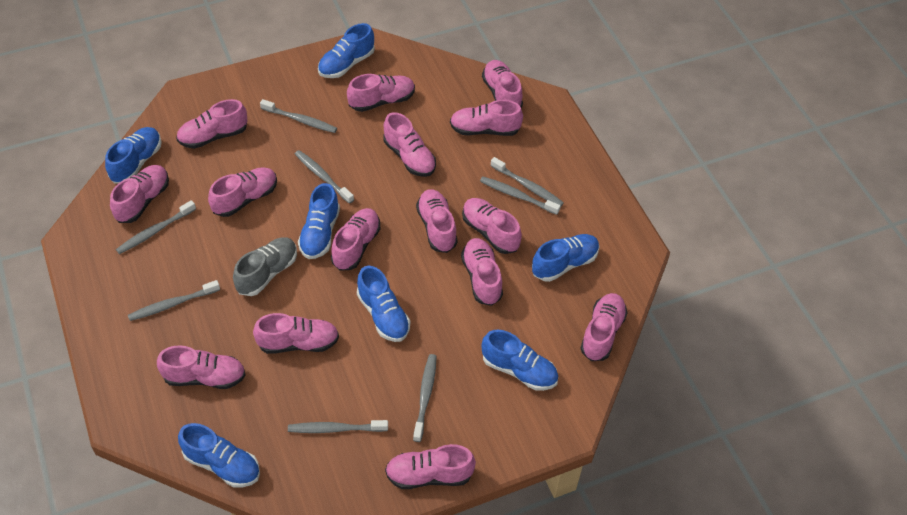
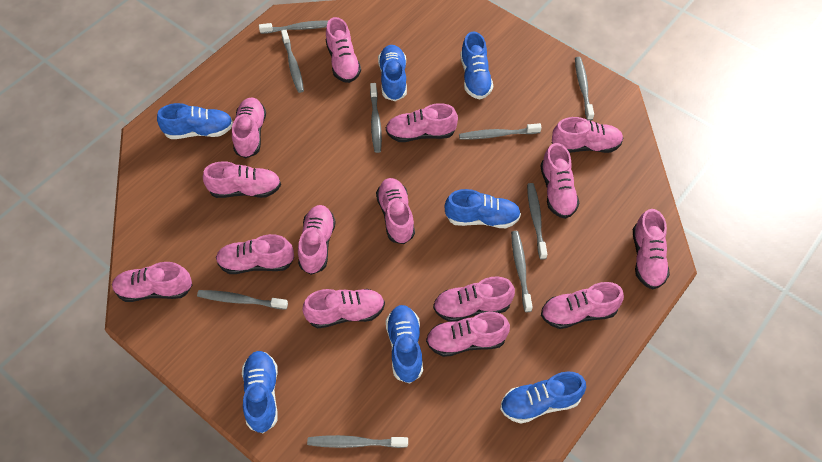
grey shoe: 1 -> 0
grey toothbrush: 8 -> 9

